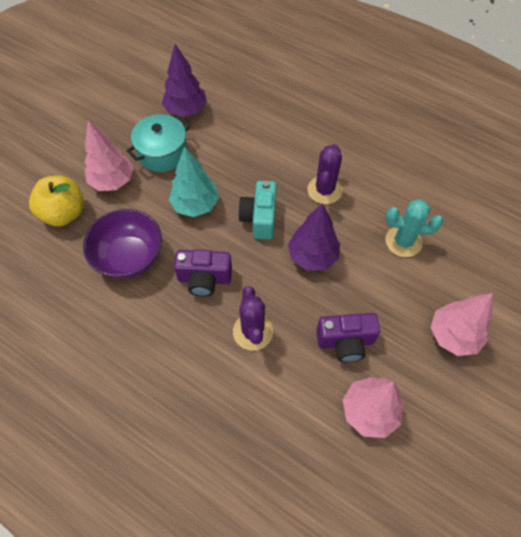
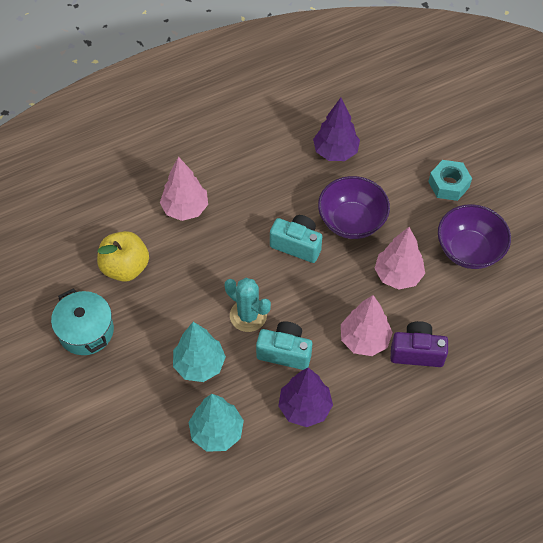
purple bowl: 1 -> 2
purple cactus: 2 -> 0
purple camera: 2 -> 1
turquoise camera: 1 -> 2
turquoise nut: 0 -> 1
turquoise tree: 1 -> 2

